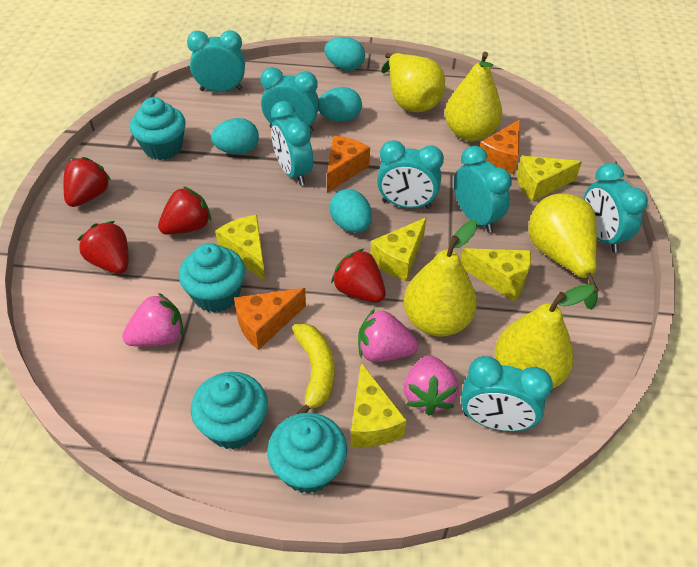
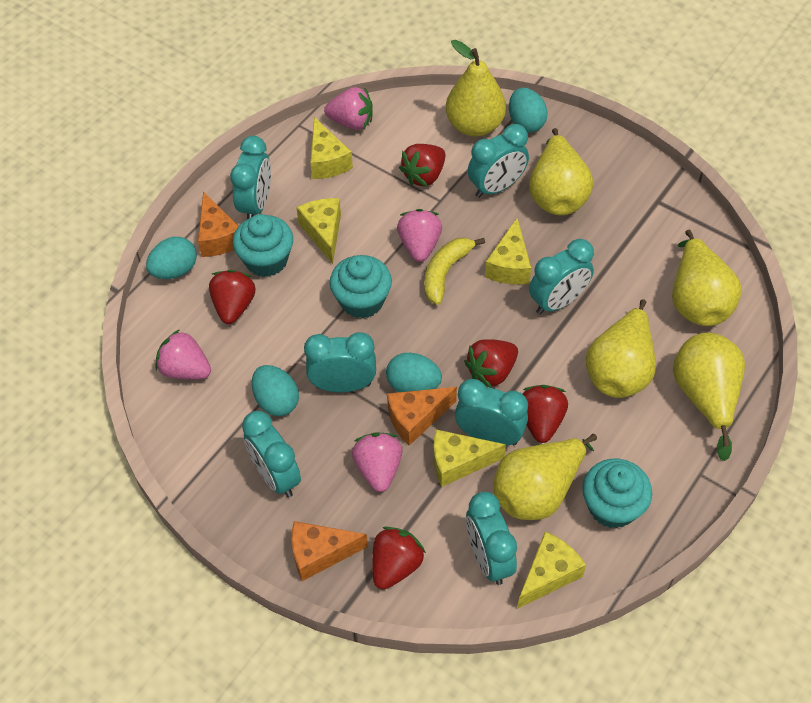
pink strawberry: 3 -> 4
red strawberry: 4 -> 5
turquoise cupcake: 4 -> 3
yellow pear: 5 -> 6

